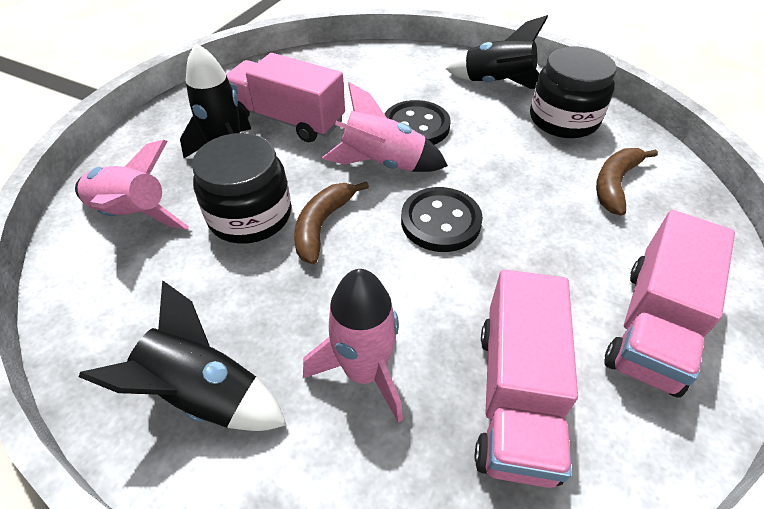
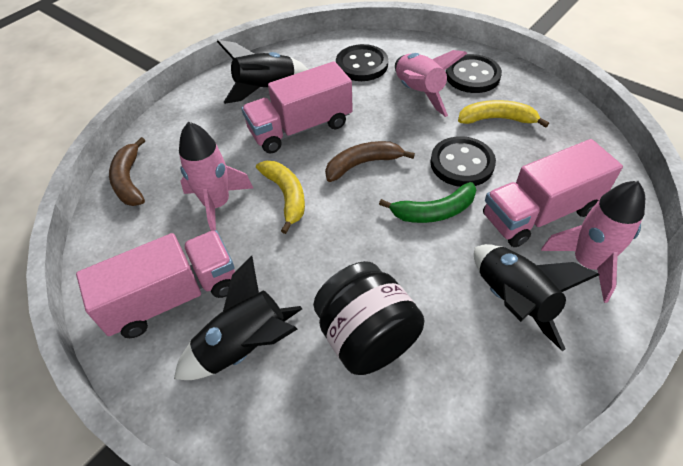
black button: 2 -> 3
black jar: 2 -> 1
green banana: 0 -> 1
yellow banana: 0 -> 2

